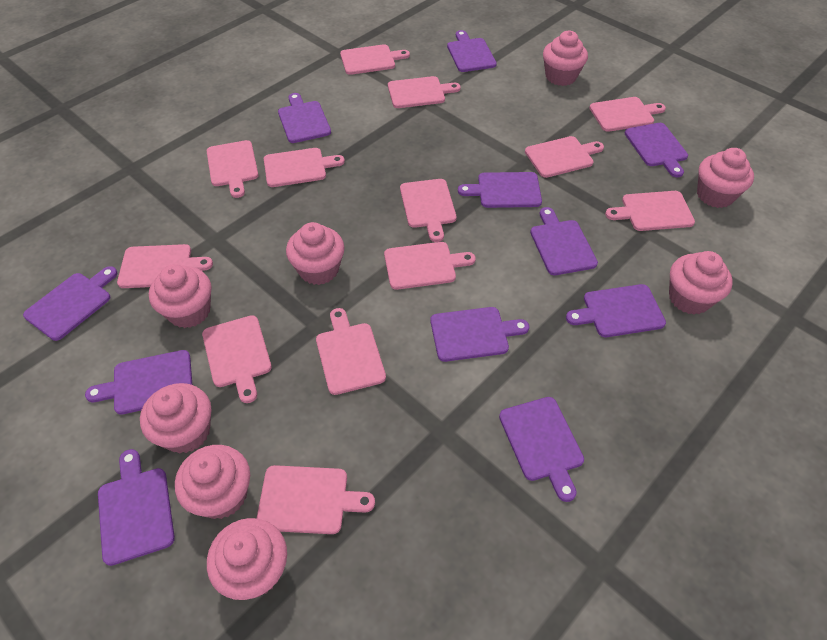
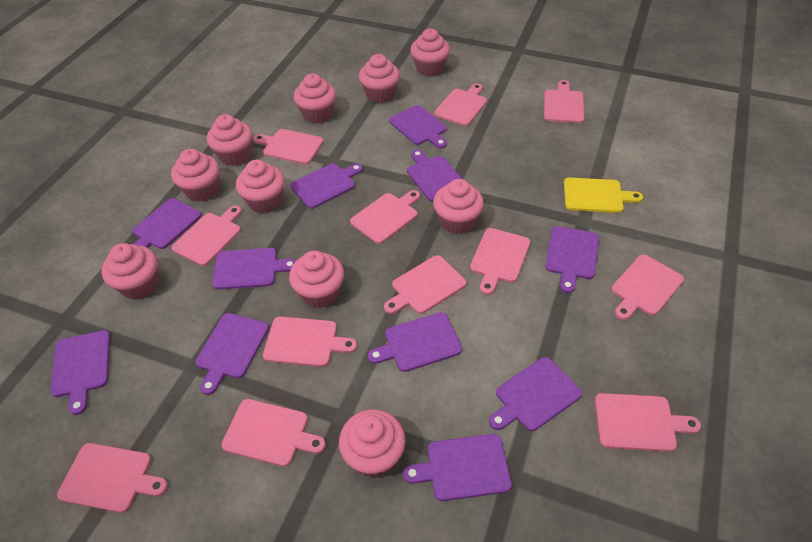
pink cupcake: 8 -> 10
pink cutting board: 13 -> 12
yellow cutting board: 0 -> 1

